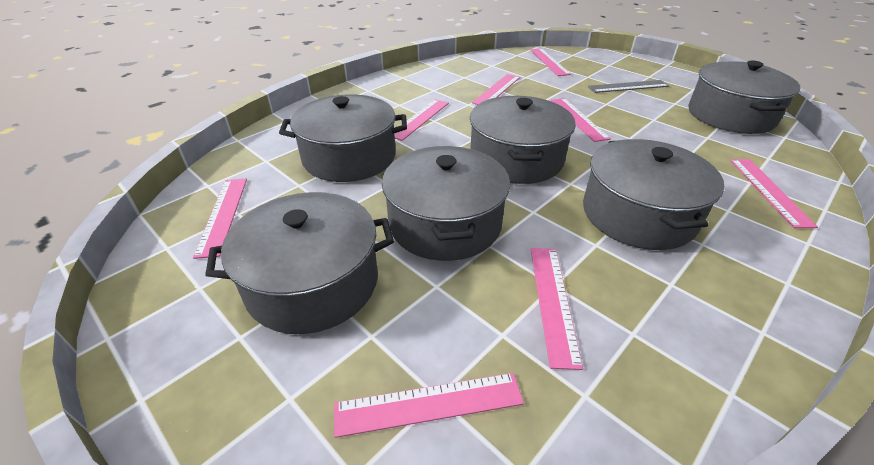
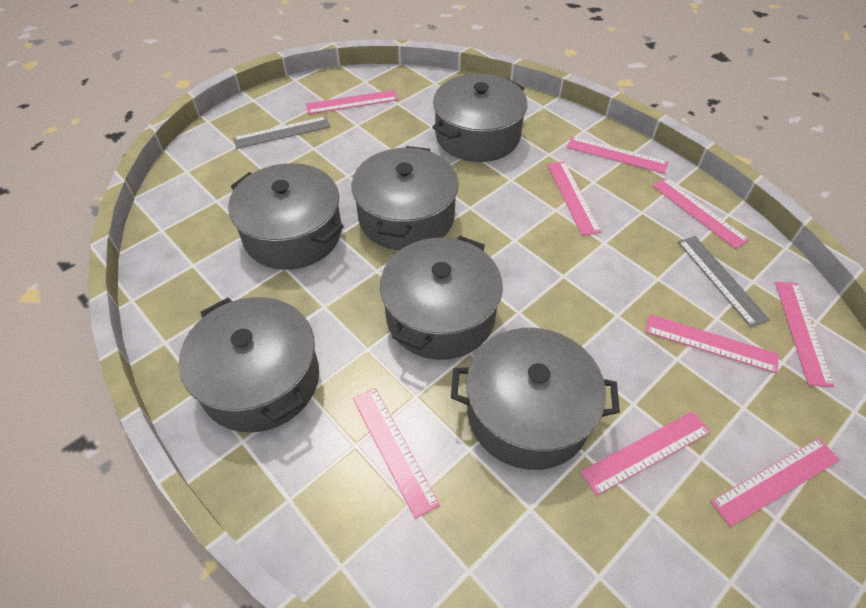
grey ruler: 1 -> 2
pink ruler: 8 -> 9

